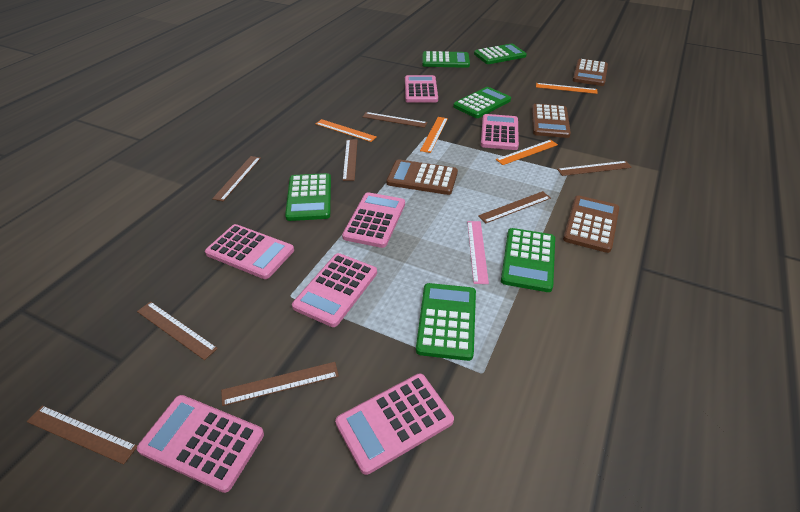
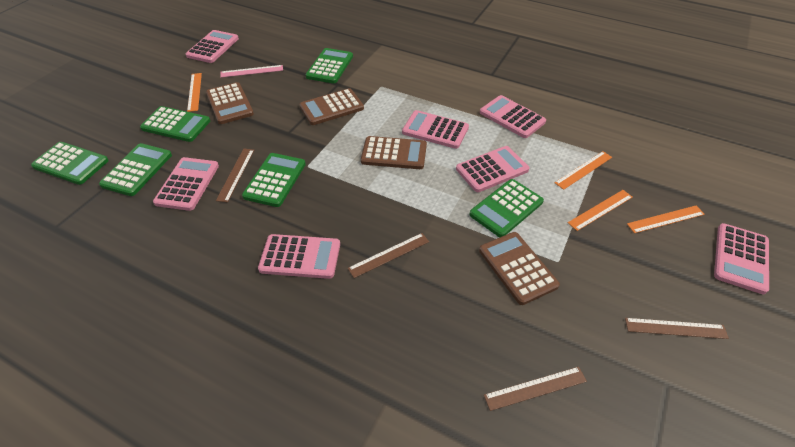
brown ruler: 8 -> 4

